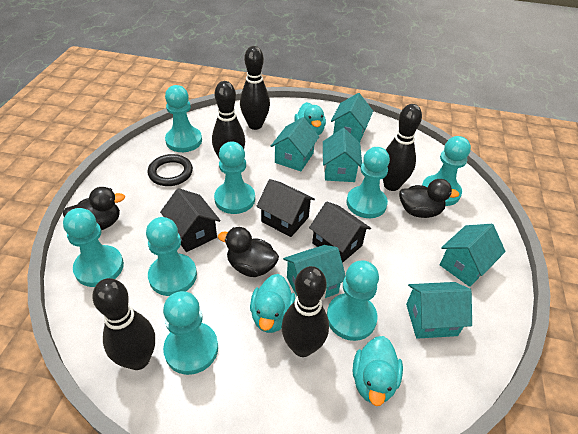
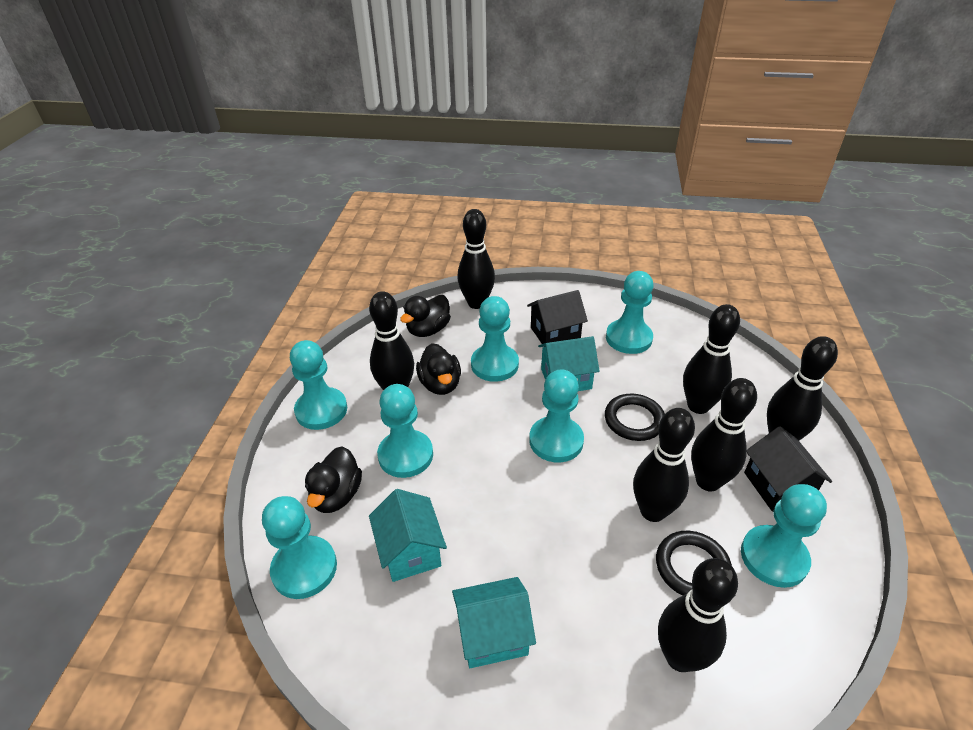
black bowling pin: 5 -> 7
black house: 3 -> 2
black ring: 1 -> 2
turquoise duck: 3 -> 0
turquoise house: 6 -> 3
turquoise pawn: 8 -> 7

